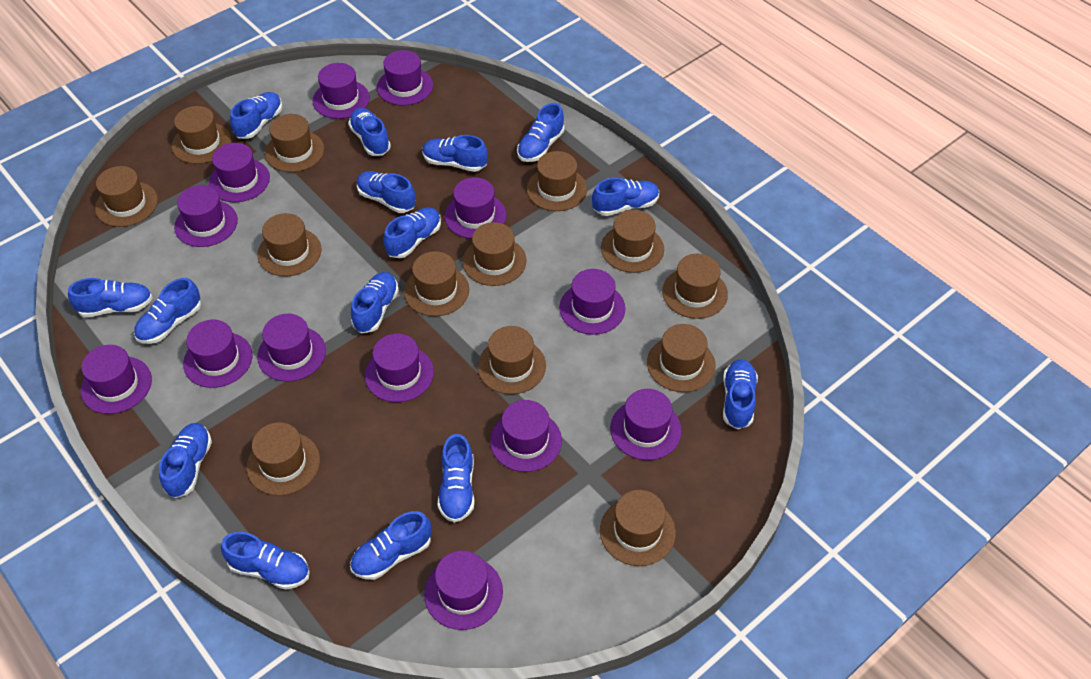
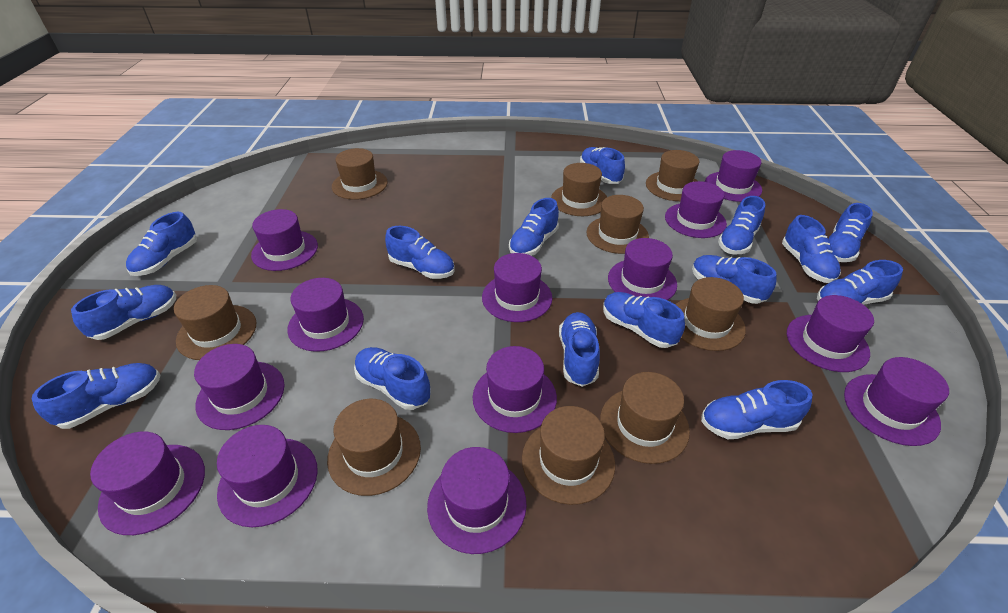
brown hat: 13 -> 9

